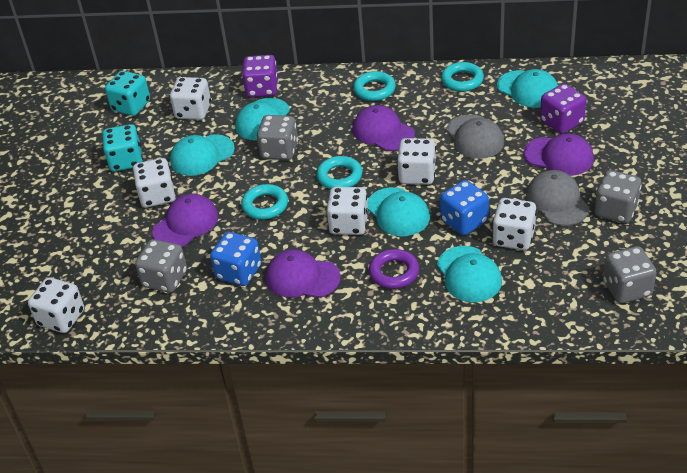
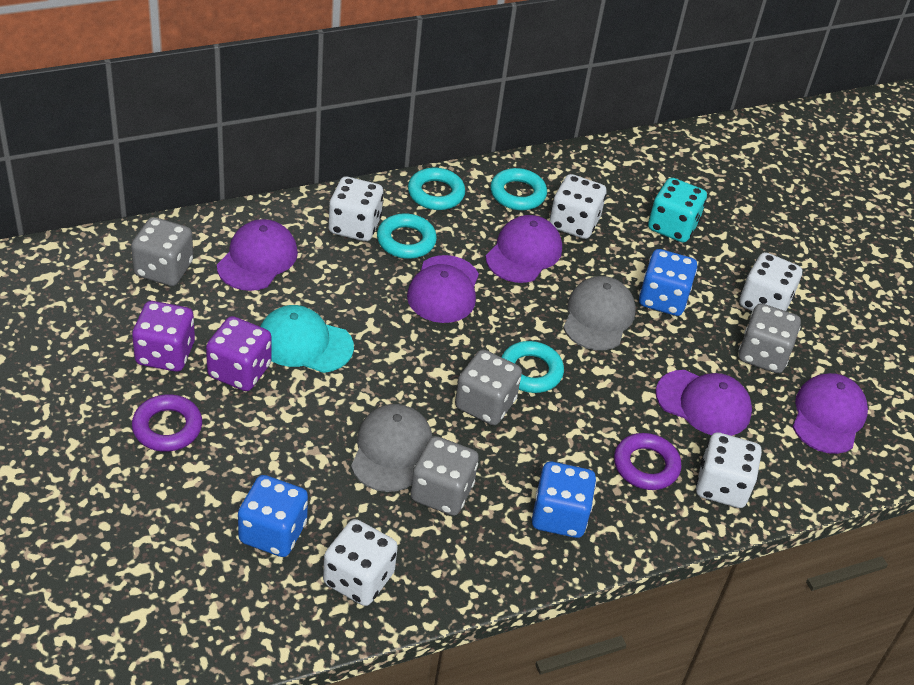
blue dice: 2 -> 3
purple cap: 4 -> 5
purple ring: 1 -> 2
turquoise cap: 5 -> 1
turquoise dice: 2 -> 1
white dice: 6 -> 5

